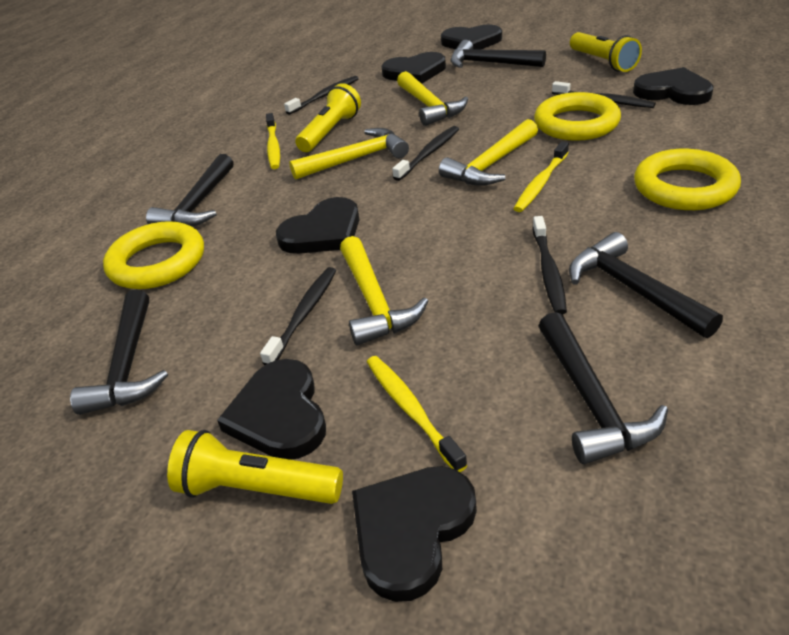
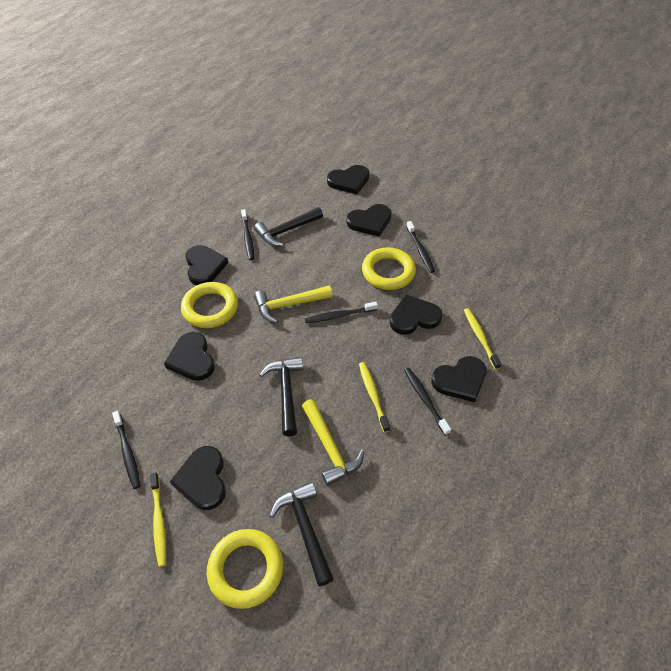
black hammer: 5 -> 3
black heart: 6 -> 7
yellow flashlight: 3 -> 0
yellow hammer: 4 -> 2

